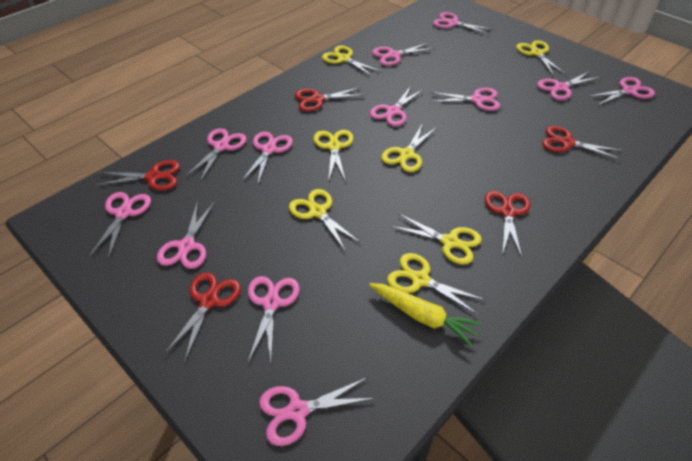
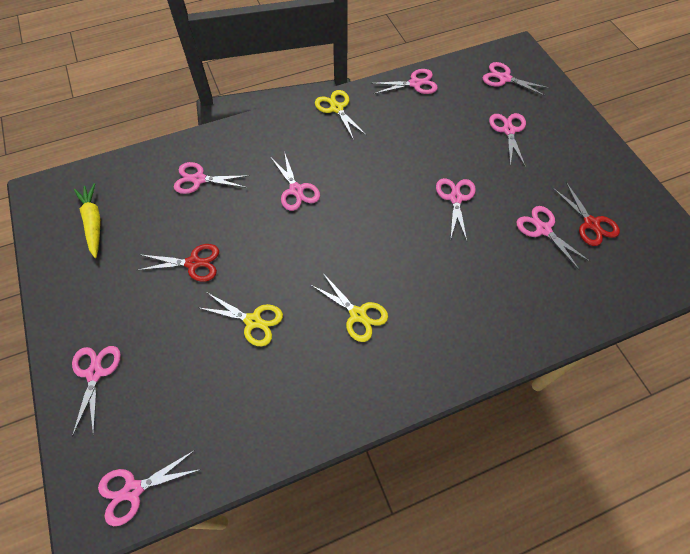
pink scissors: 12 -> 9
red scissors: 5 -> 2
yellow scissors: 7 -> 3

